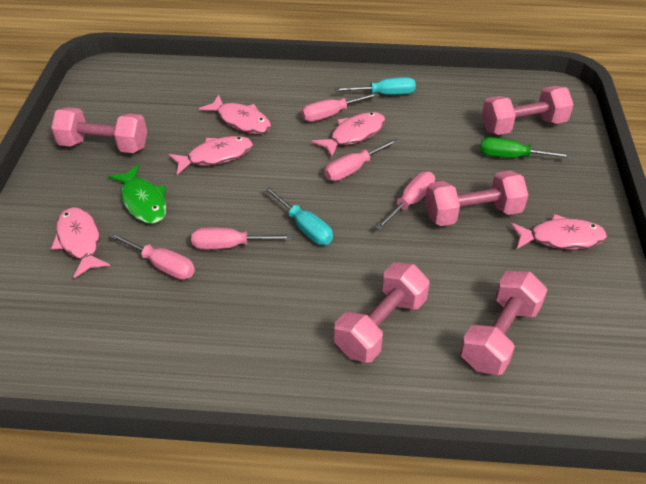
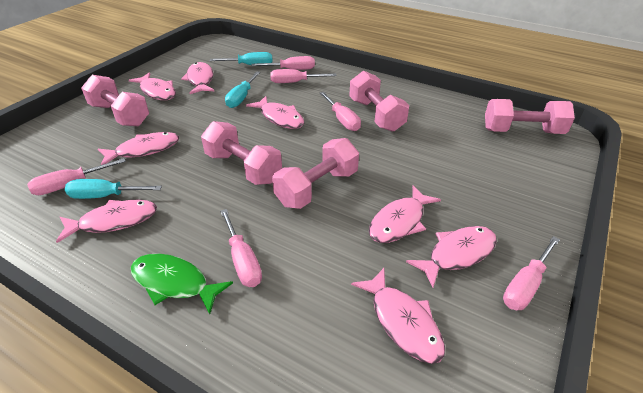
green screwdriver: 1 -> 0
pink fish: 5 -> 8
pink screwdriver: 5 -> 6
turquoise screwdriver: 2 -> 3

